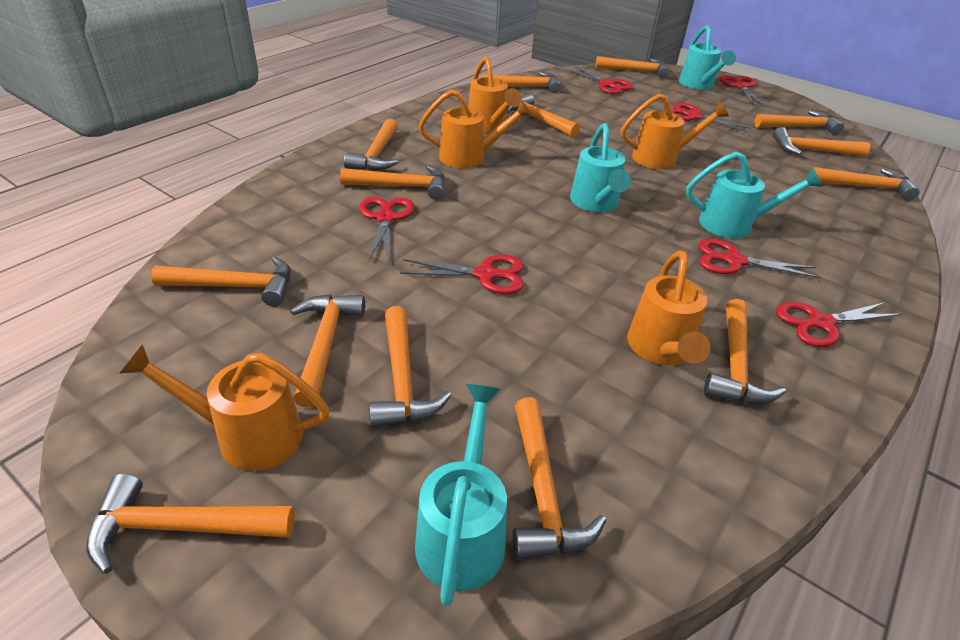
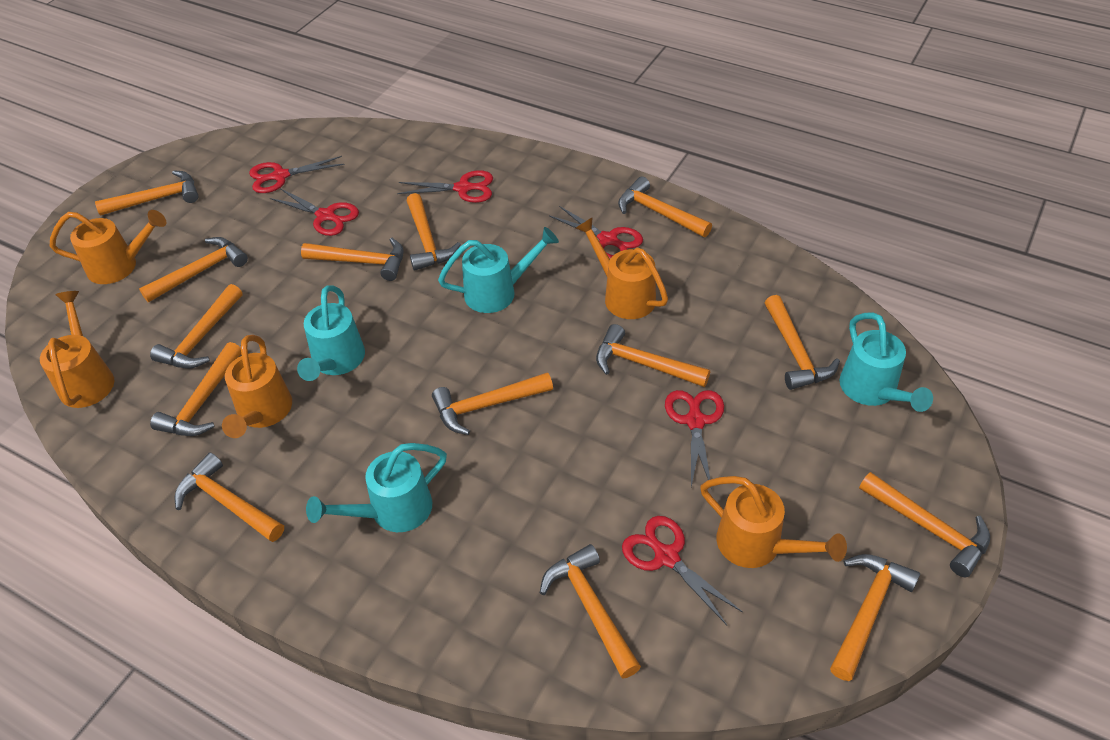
red scissors: 7 -> 6

